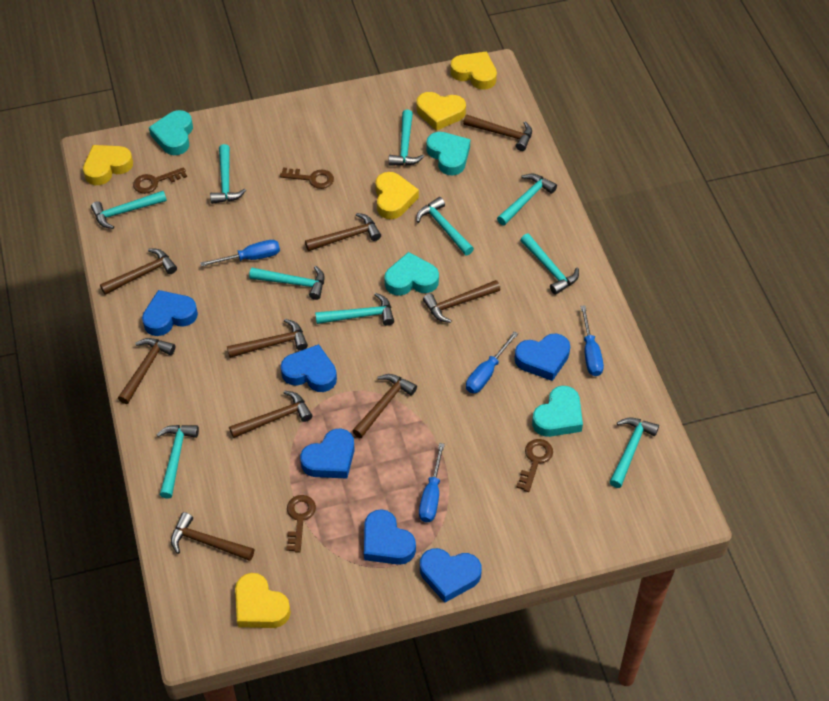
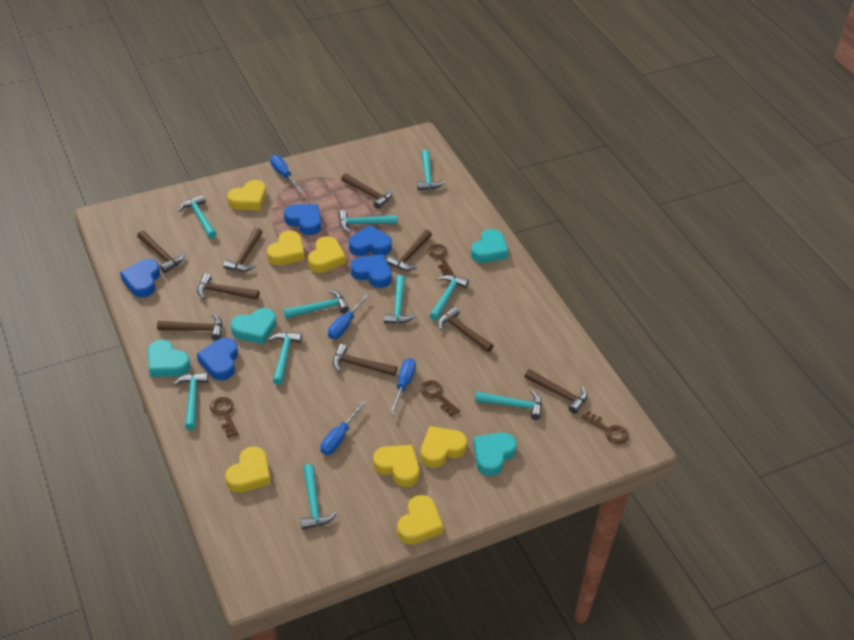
blue heart: 6 -> 5
yellow heart: 5 -> 7

